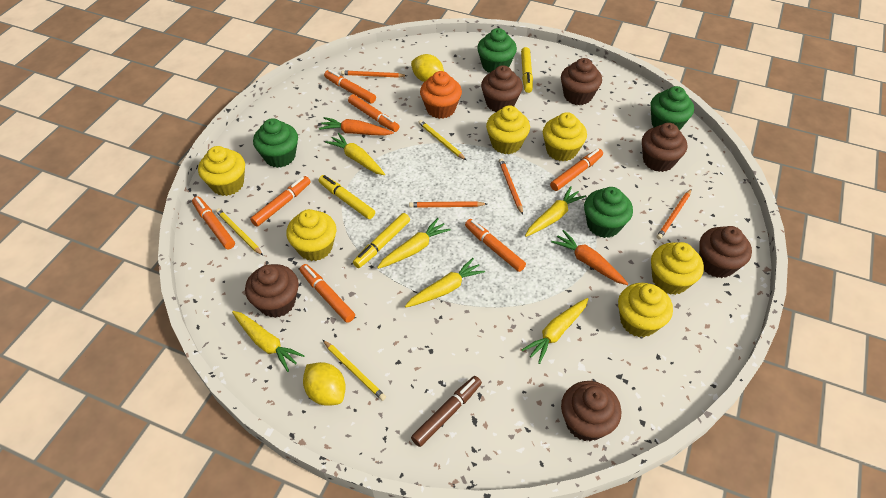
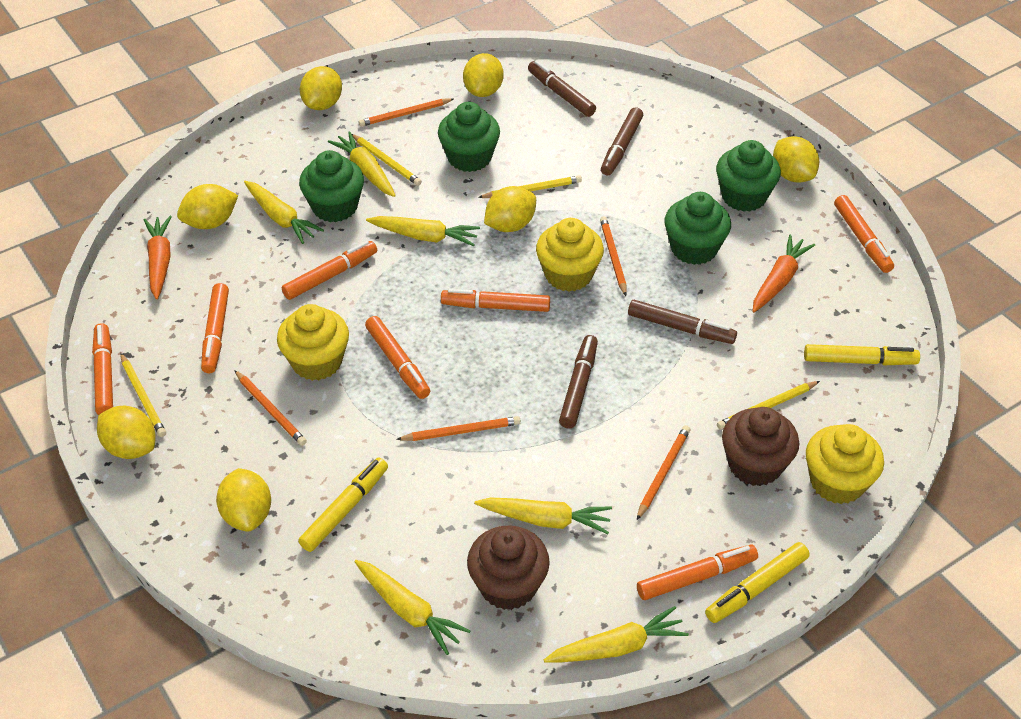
brown cupcake: 6 -> 2
brown marker: 1 -> 4
orange cupcake: 1 -> 0
orange pencil: 4 -> 5
yellow cupcake: 6 -> 3
yellow lemon: 2 -> 7
yellow pencil: 3 -> 4

